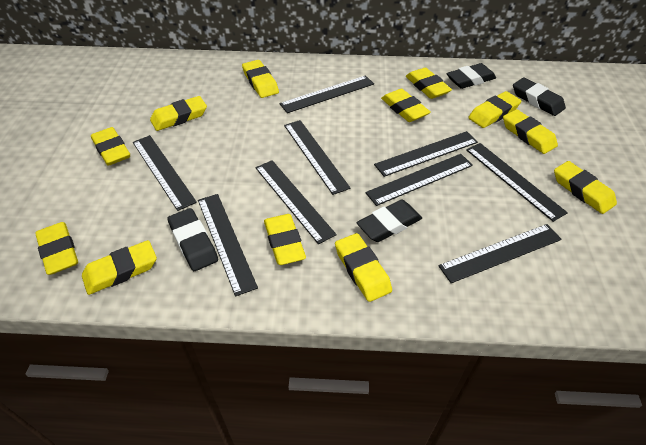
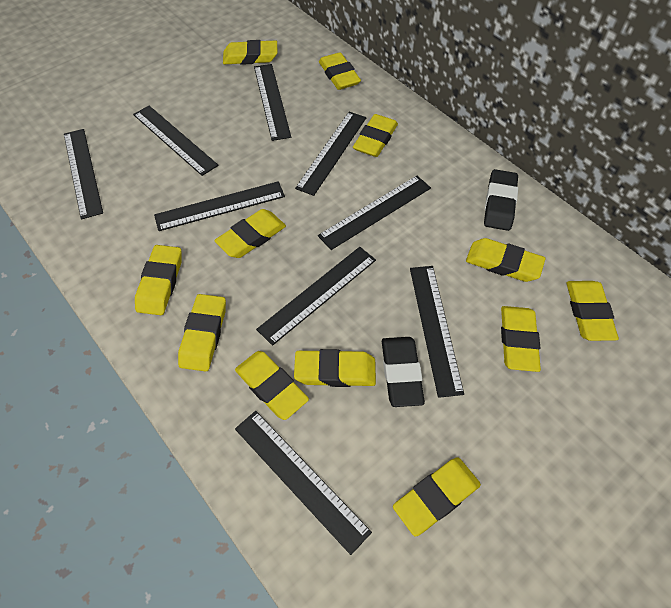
black eraser: 4 -> 2

